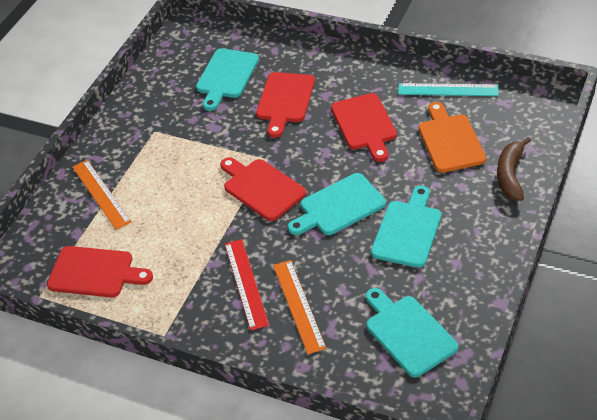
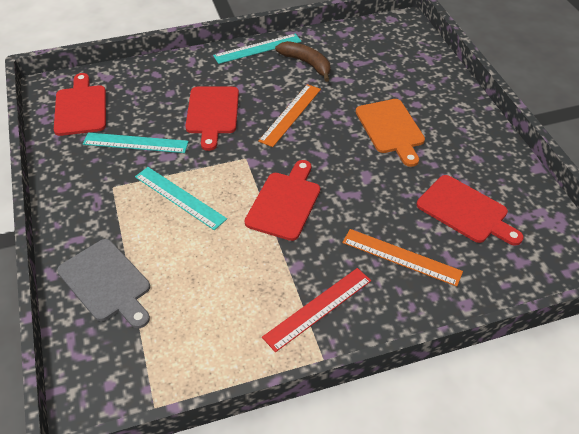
grey cutting board: 0 -> 1
turquoise cutting board: 4 -> 0
turquoise ruler: 1 -> 3

